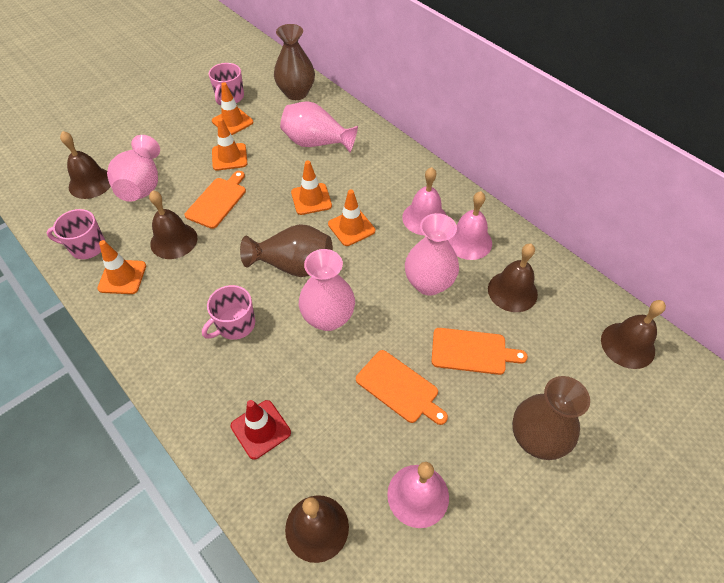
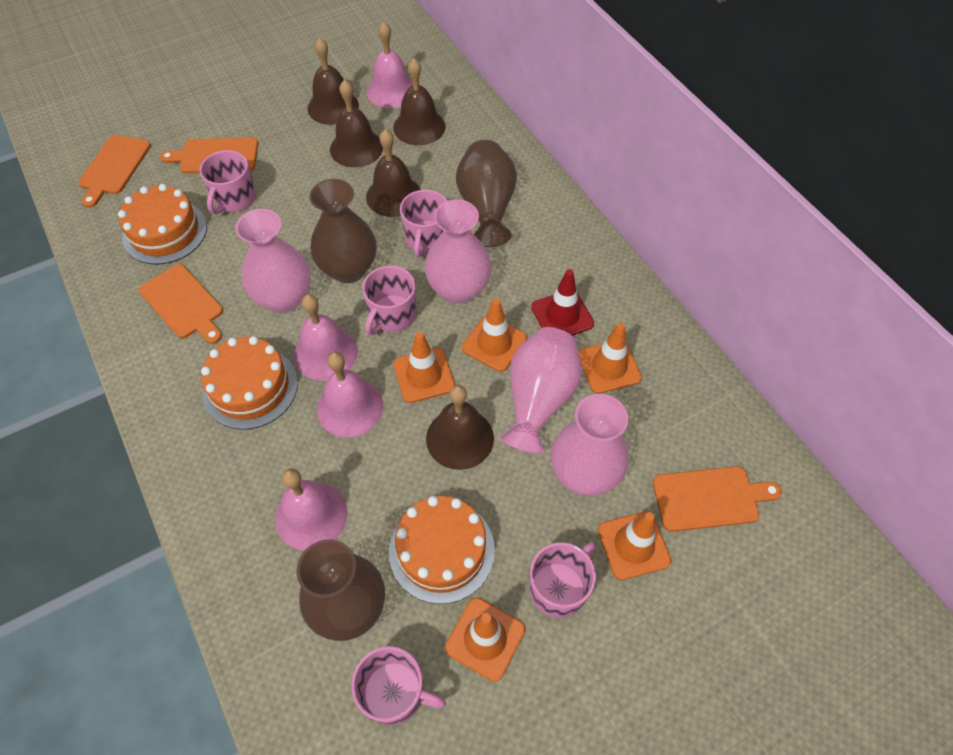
orange cake: 0 -> 3
orange cutting board: 3 -> 4
pink bell: 3 -> 4
pink mug: 3 -> 5

